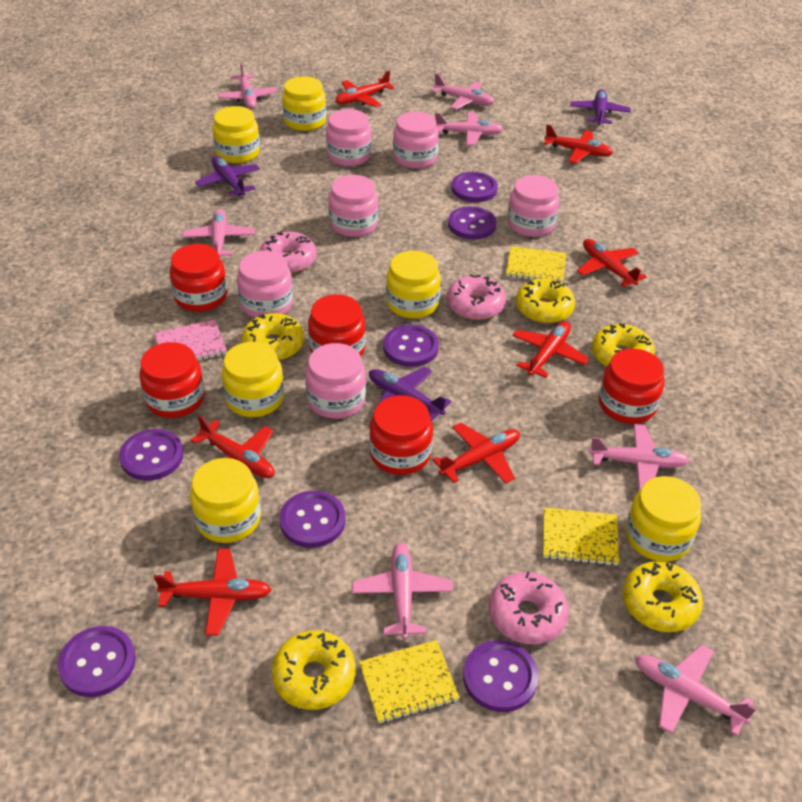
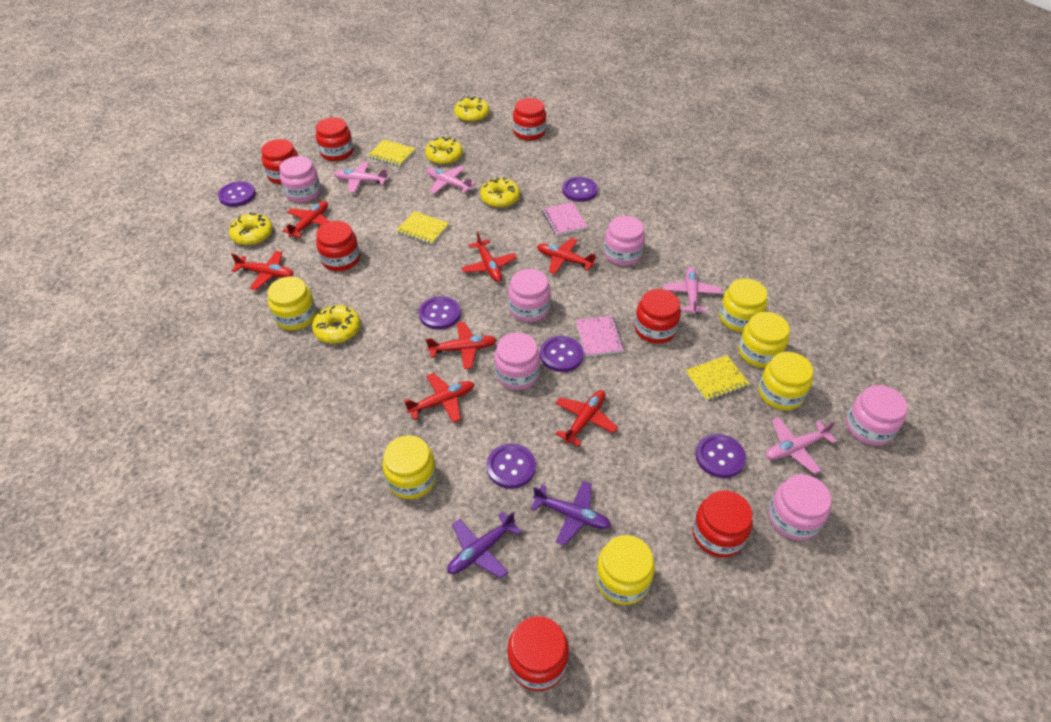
pink donut: 3 -> 0
pink notebook: 1 -> 2
pink plane: 7 -> 4
purple button: 7 -> 6
purple plane: 3 -> 2
red jar: 5 -> 7

